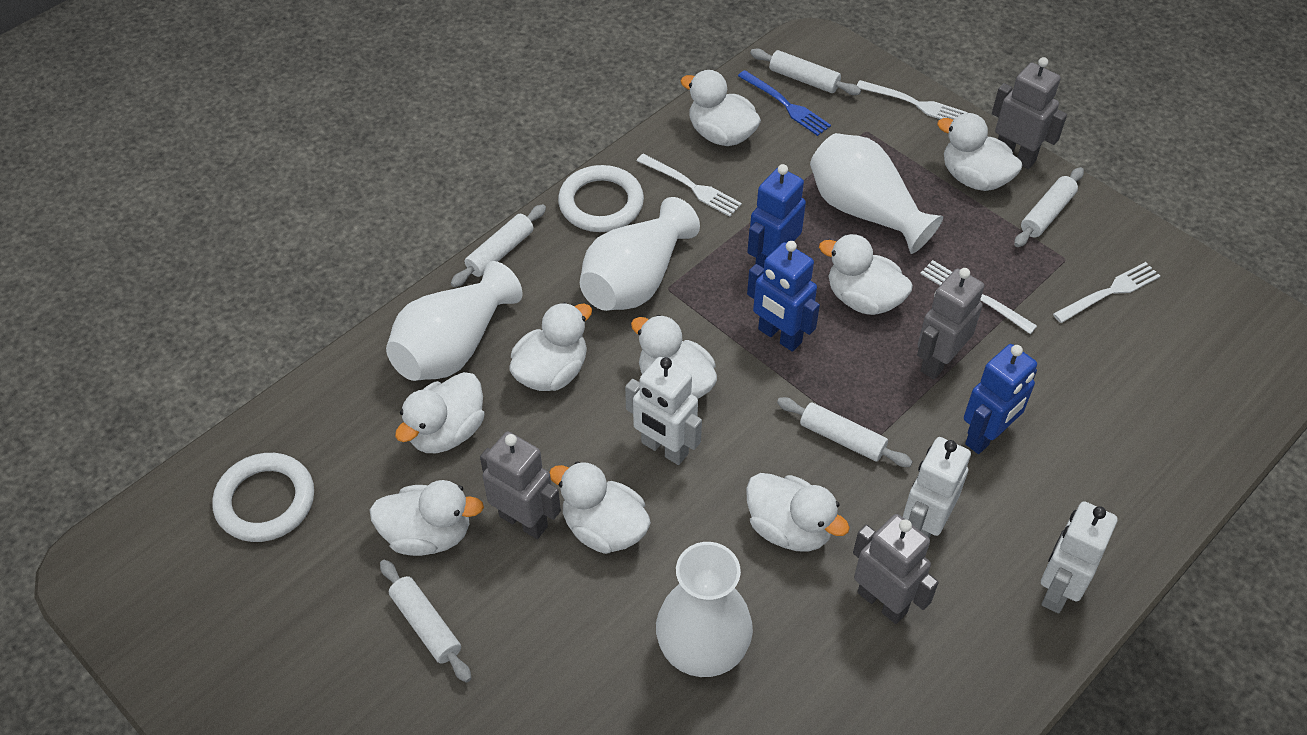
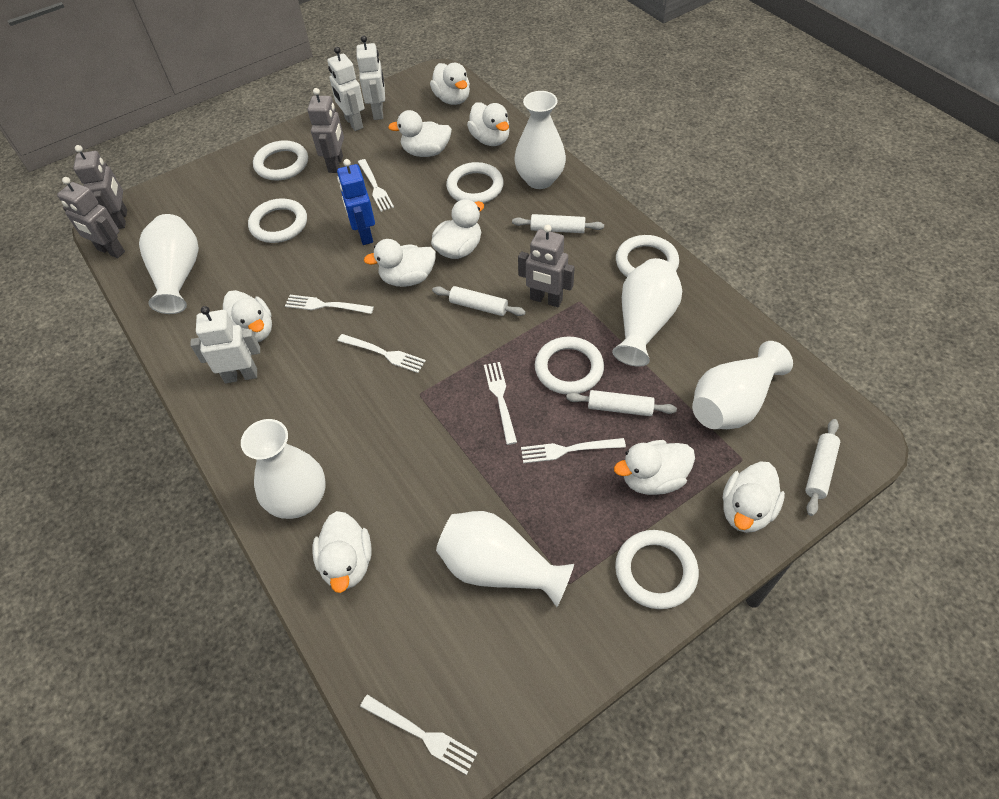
blue fork: 1 -> 0
blue robot: 3 -> 1
white fork: 4 -> 6
white ring: 2 -> 6
white rolling pin: 5 -> 4
white vase: 4 -> 6

